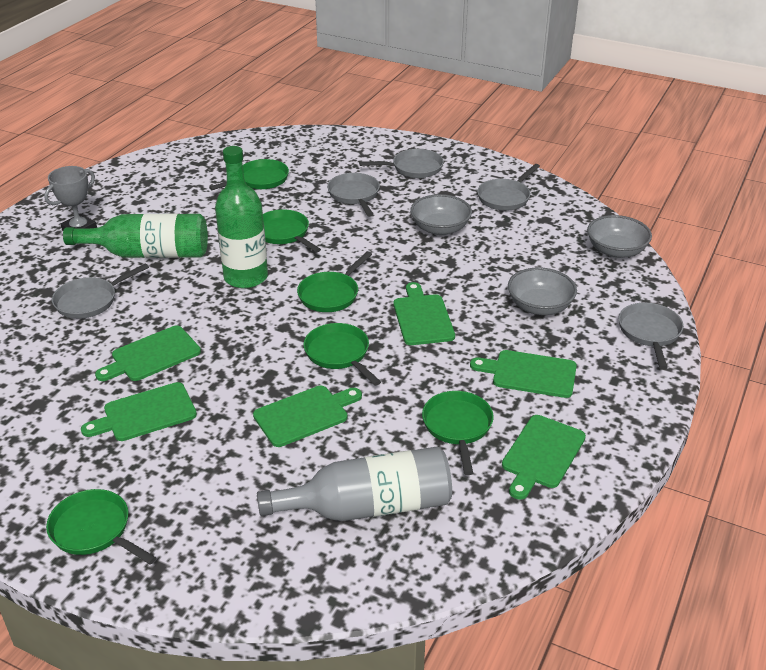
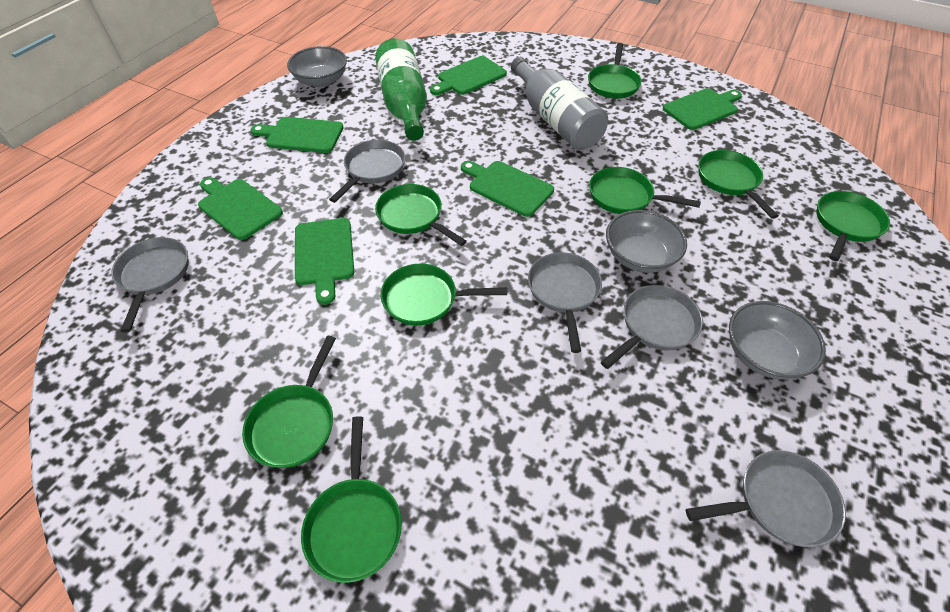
green bottle: 2 -> 1
green pan: 6 -> 8
grey trophy: 1 -> 0

